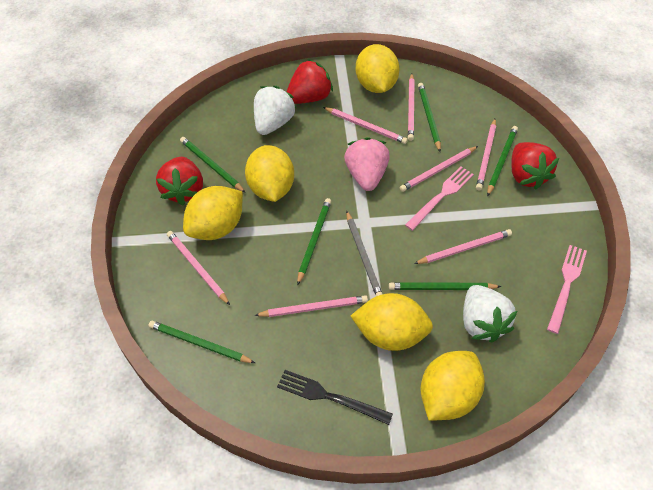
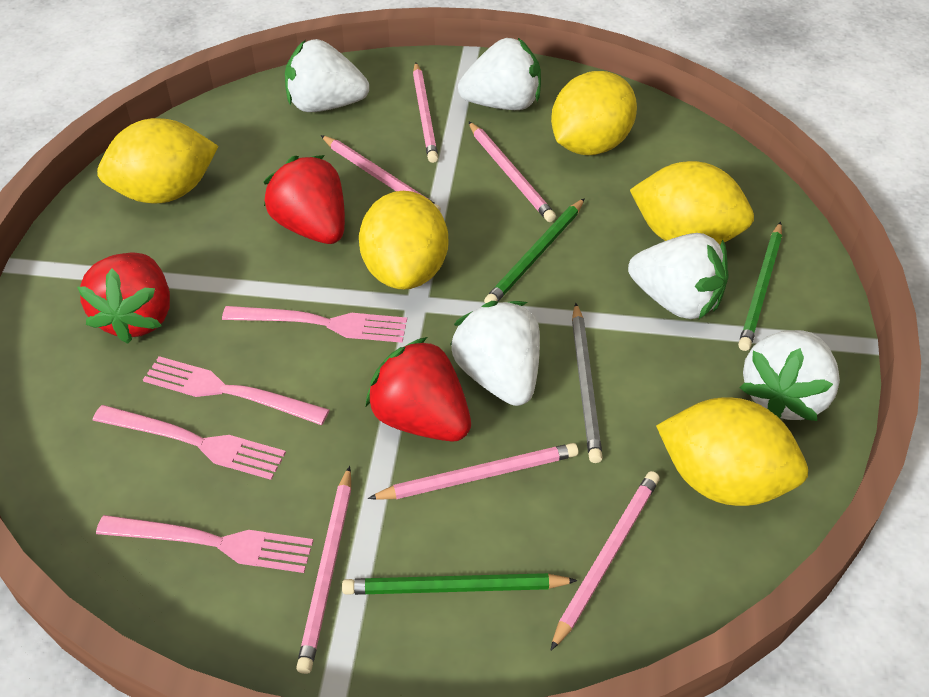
black fork: 1 -> 0
green pencil: 6 -> 3
pink fork: 2 -> 4
pink pencil: 7 -> 6
pink strawberry: 1 -> 0
white strawberry: 2 -> 5

